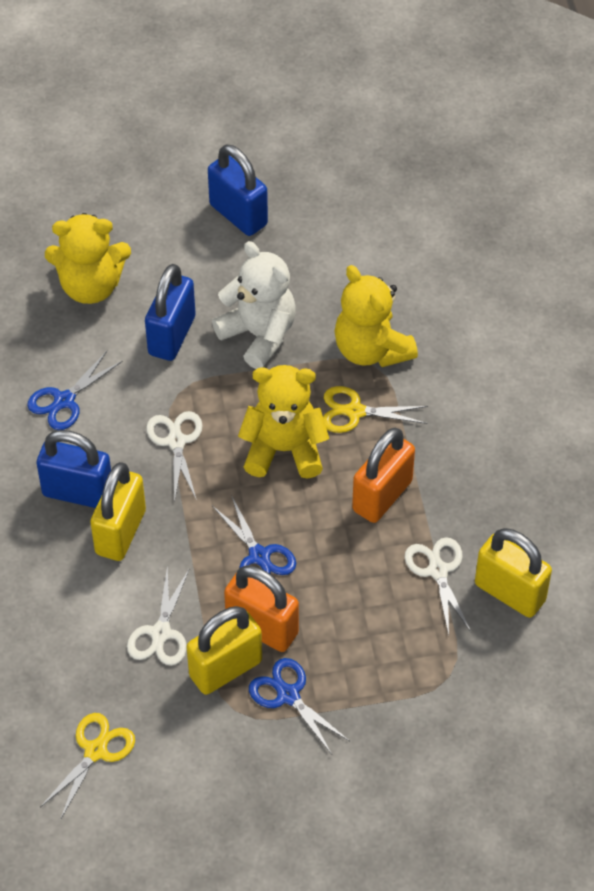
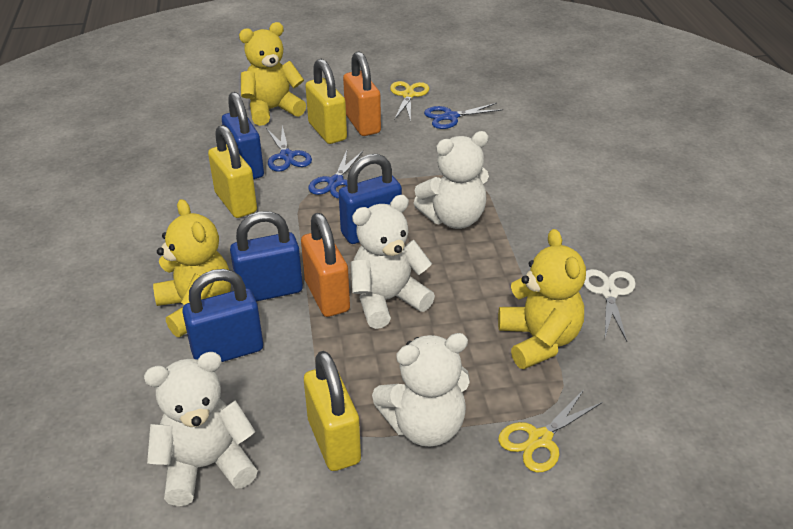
blue padlock: 3 -> 4
white scissors: 3 -> 1
white teddy bear: 1 -> 4

